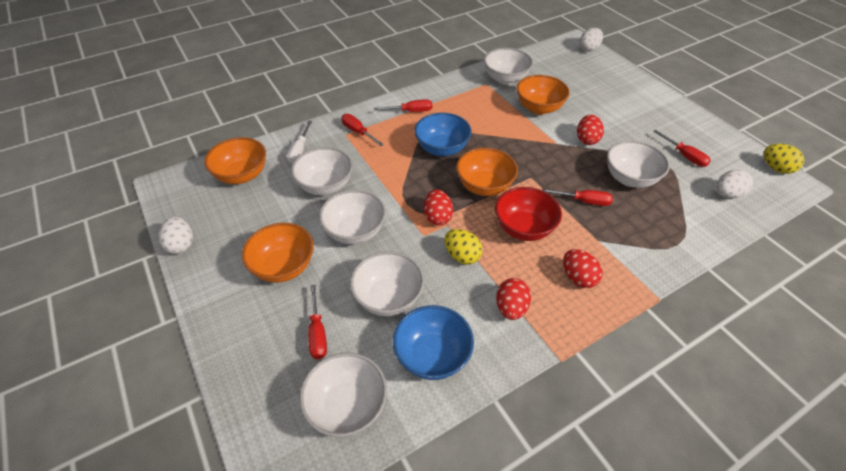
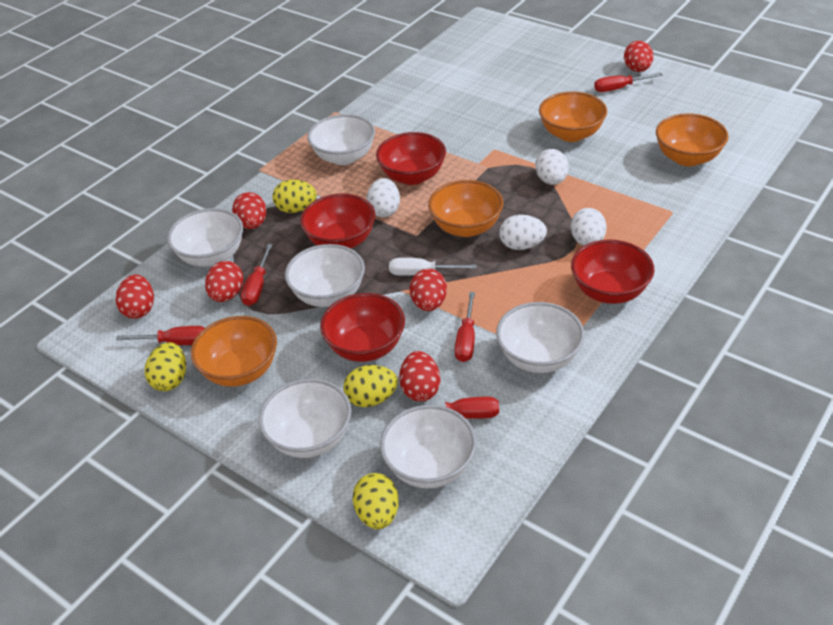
blue bowl: 2 -> 0
red bowl: 1 -> 4
red egg: 4 -> 6
white egg: 3 -> 4
yellow egg: 2 -> 4

